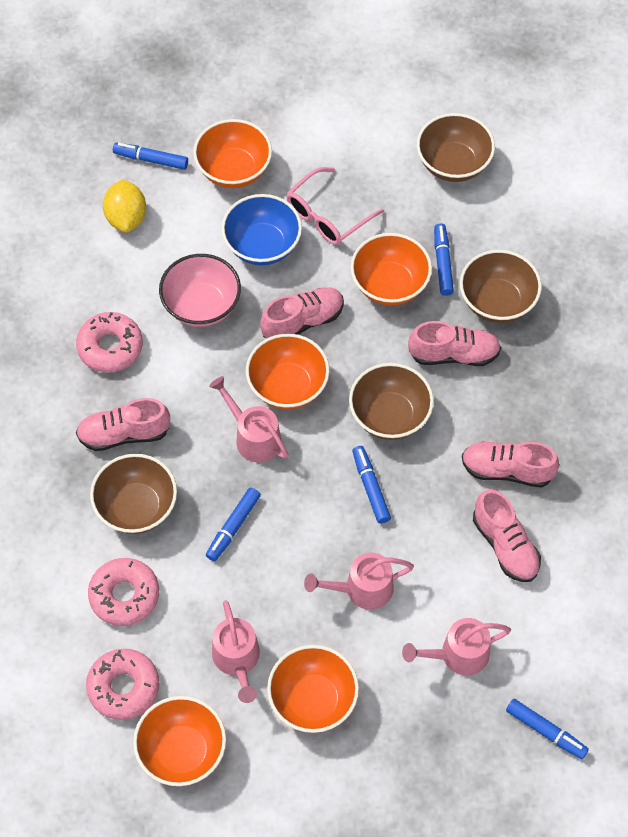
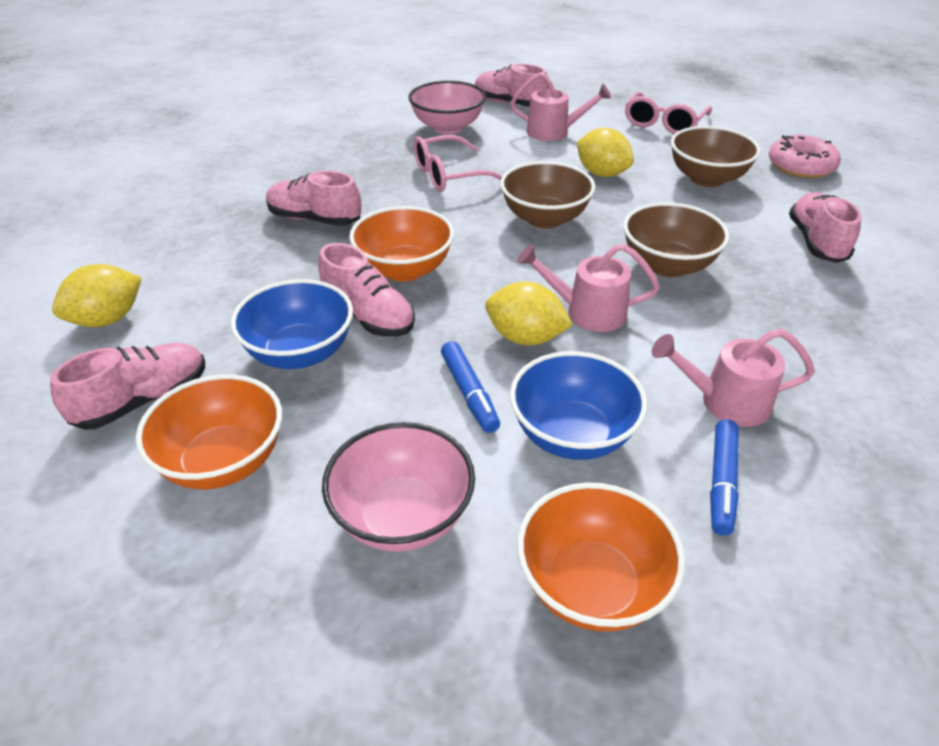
blue bowl: 1 -> 2
blue marker: 5 -> 2
brown bowl: 4 -> 3
orange bowl: 5 -> 3
pink bowl: 1 -> 2
pink donut: 3 -> 1
pink glasses: 1 -> 2
pink watering can: 4 -> 3
yellow lemon: 1 -> 3

